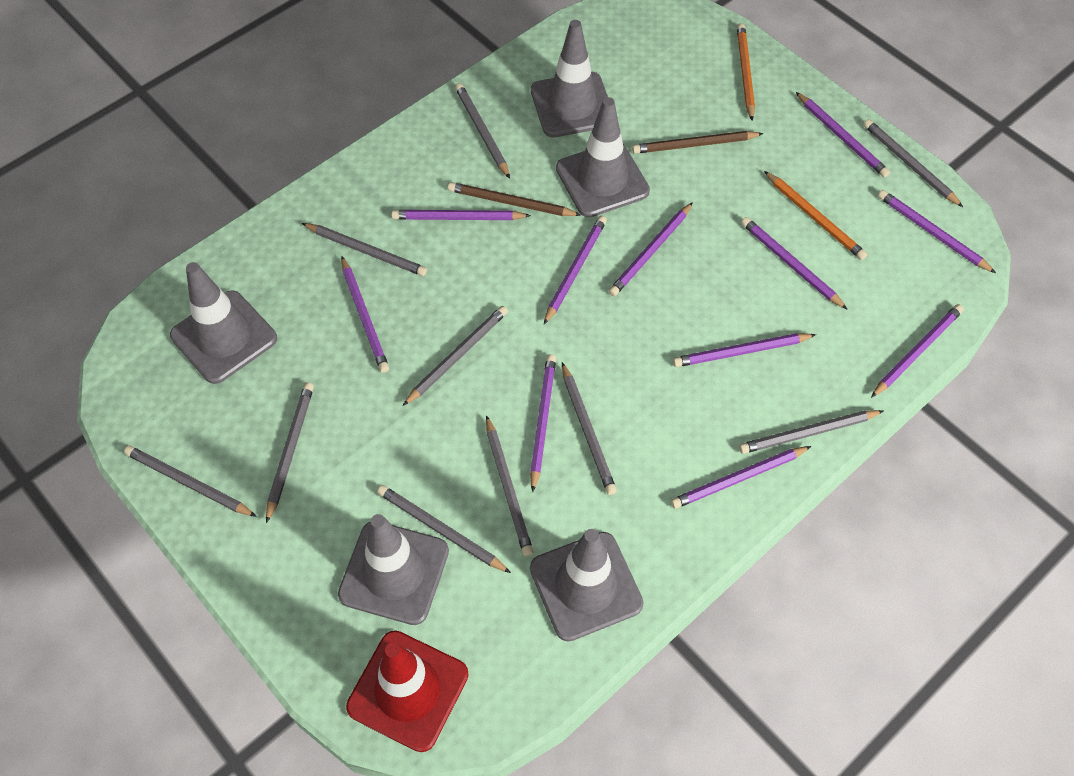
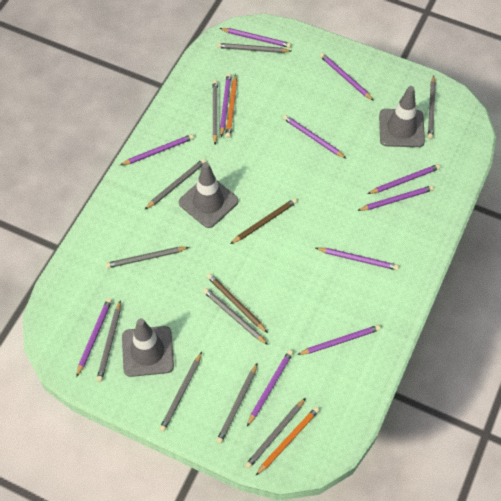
grey traffic cone: 5 -> 3
red traffic cone: 1 -> 0

